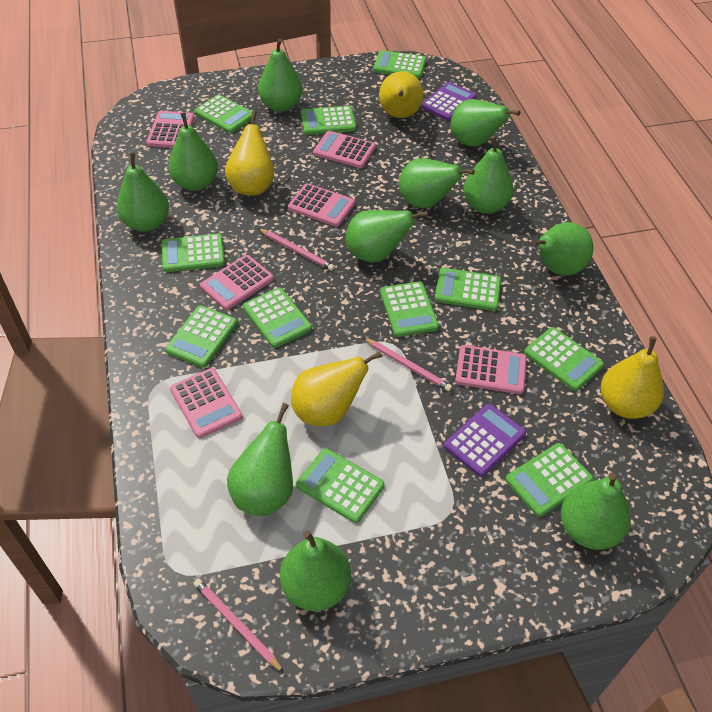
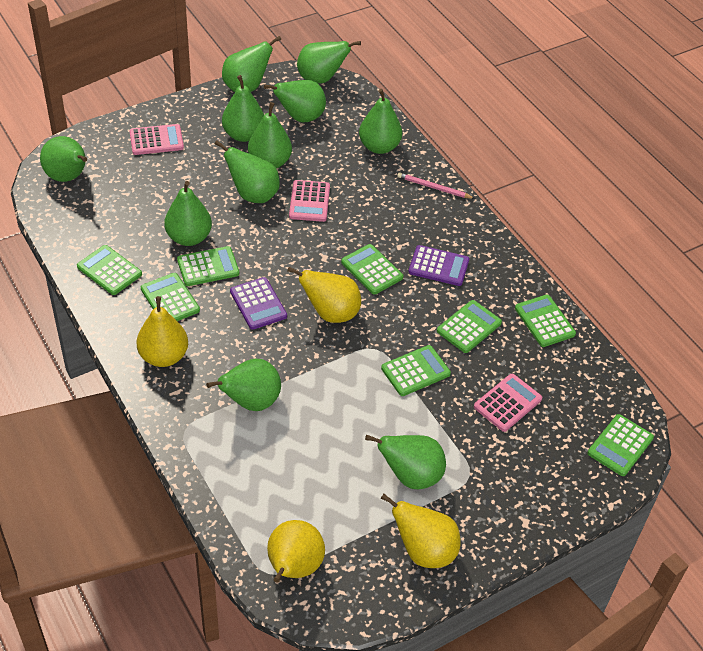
green calculator: 11 -> 8
pink calculator: 6 -> 3
pink pencil: 3 -> 1

